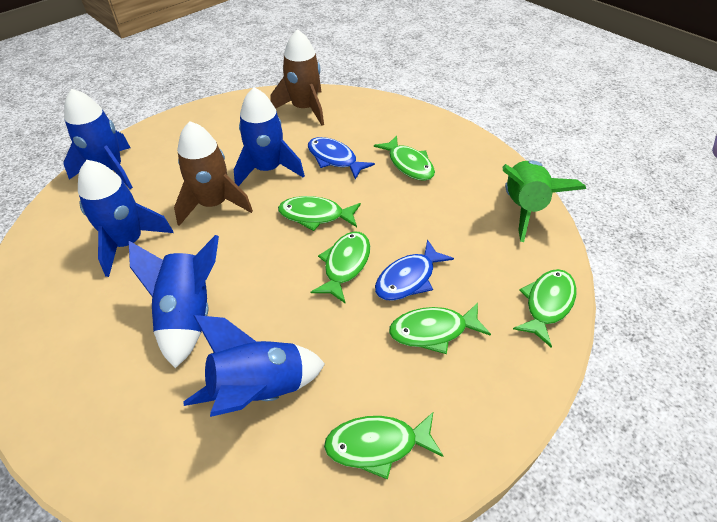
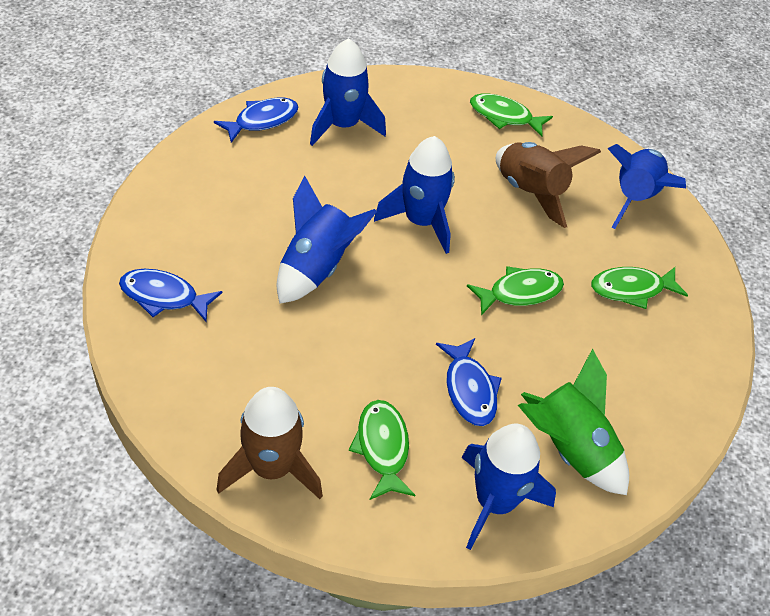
blue fish: 2 -> 3
green fish: 6 -> 4

